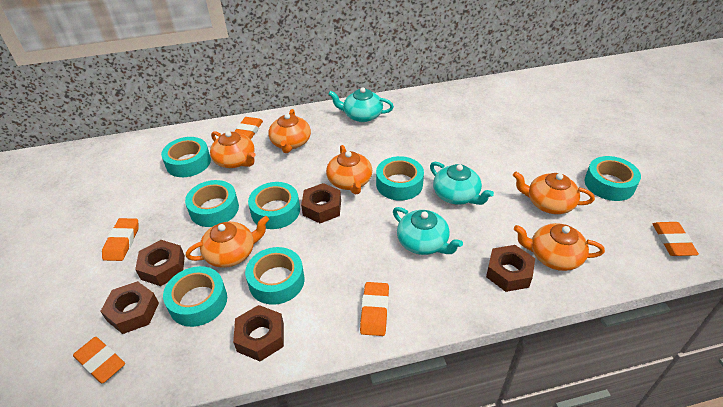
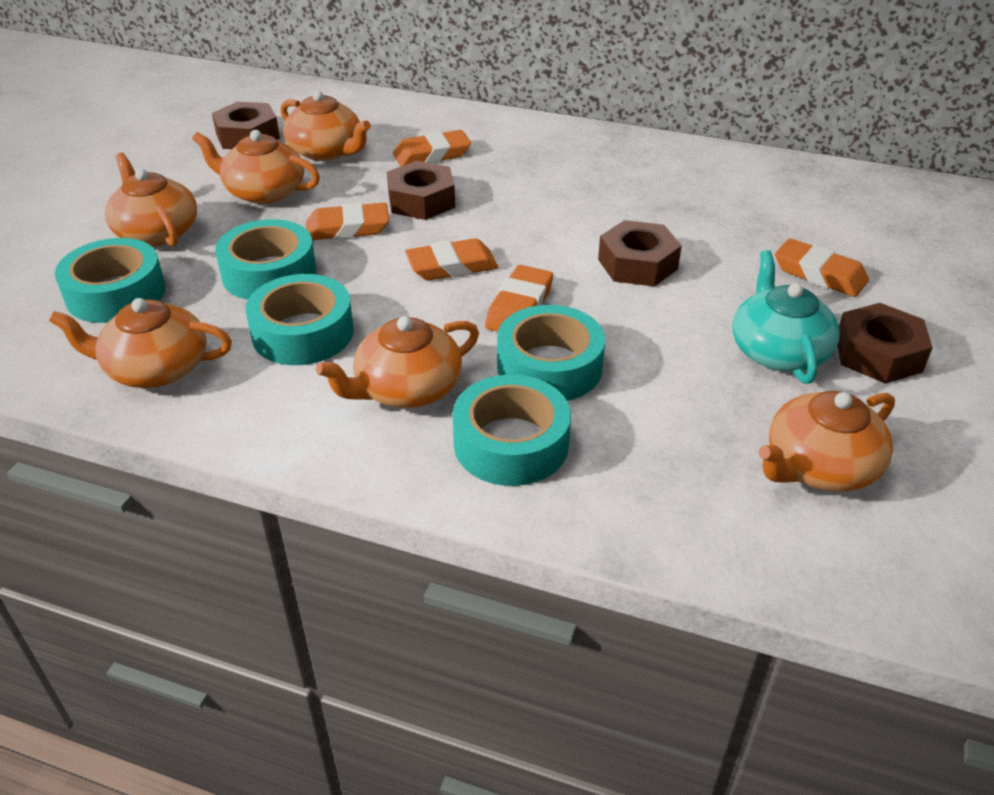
brown nut: 5 -> 4
turquoise tape: 7 -> 5
turquoise teapot: 3 -> 1

